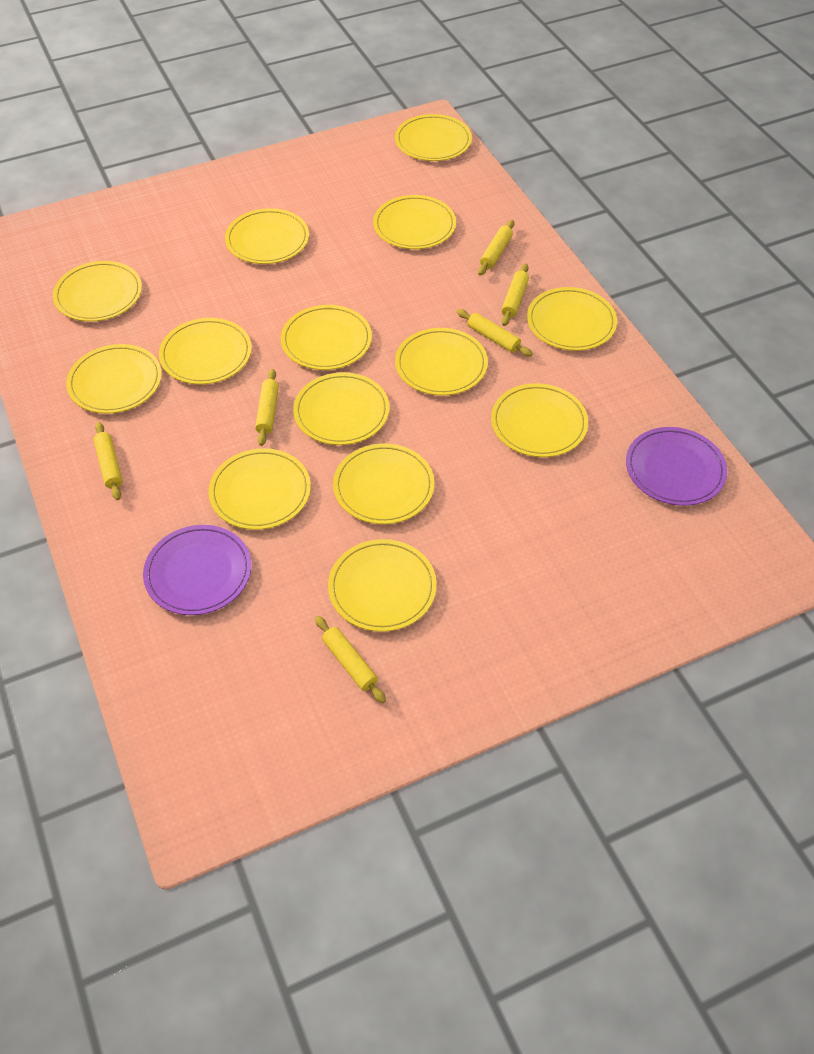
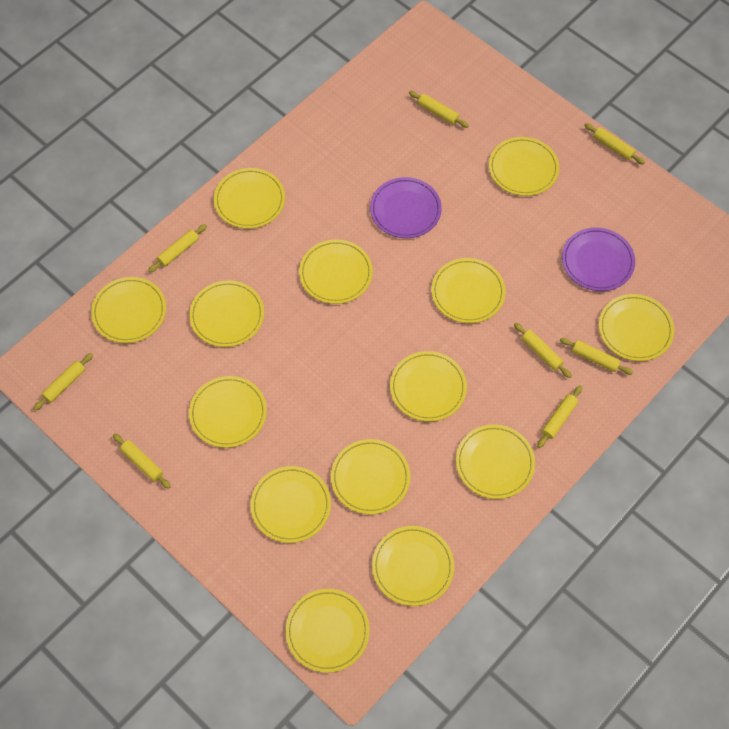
yellow rolling pin: 6 -> 8

